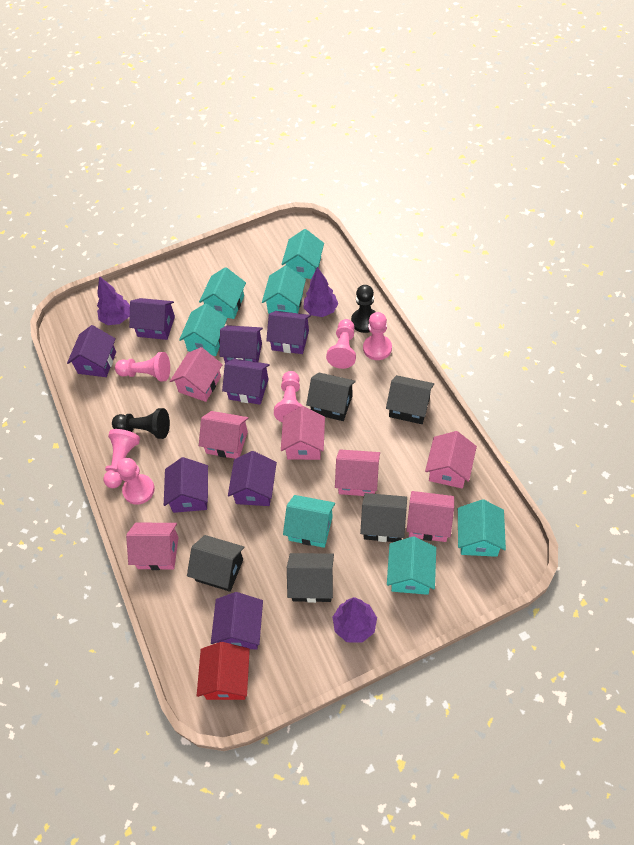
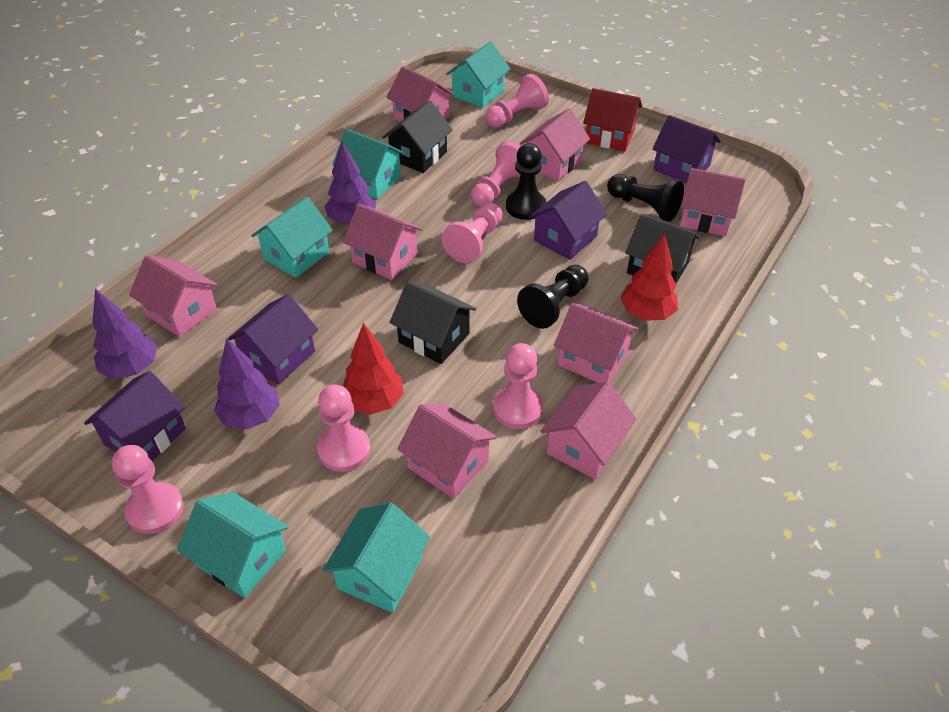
black house: 5 -> 3
black pawn: 2 -> 3
pink house: 7 -> 8
purple house: 8 -> 4
red tree: 0 -> 2
turquoise house: 7 -> 5

